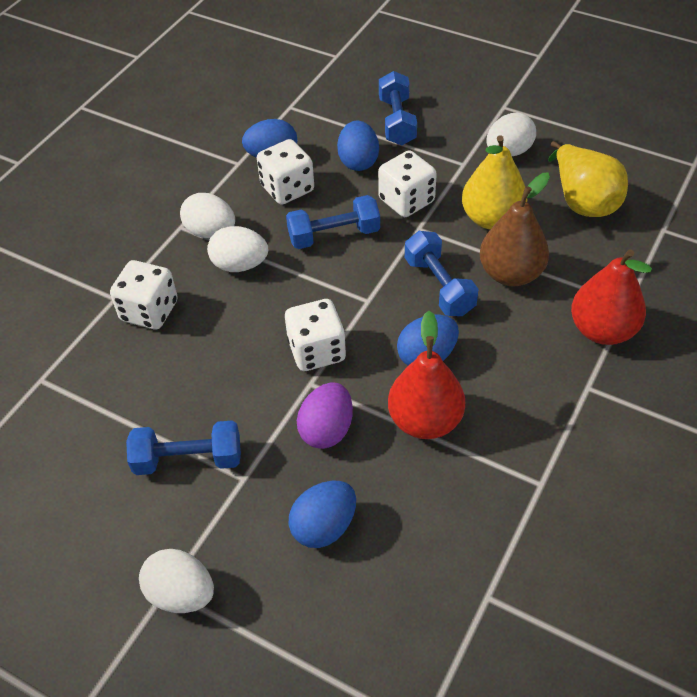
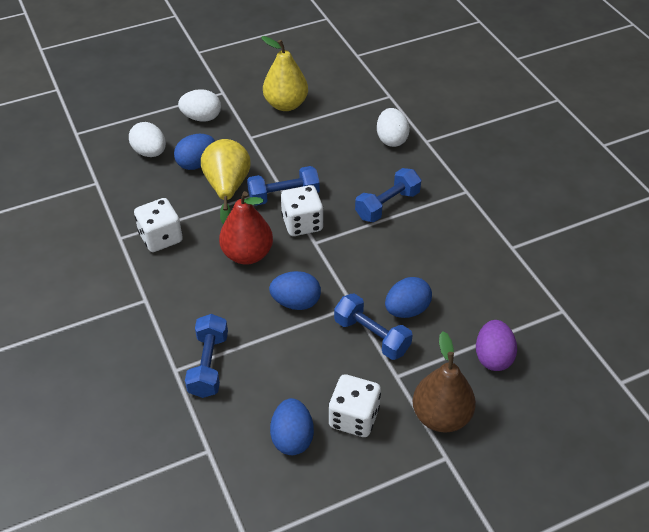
red pear: 2 -> 1
white dice: 4 -> 3
white egg: 4 -> 3

